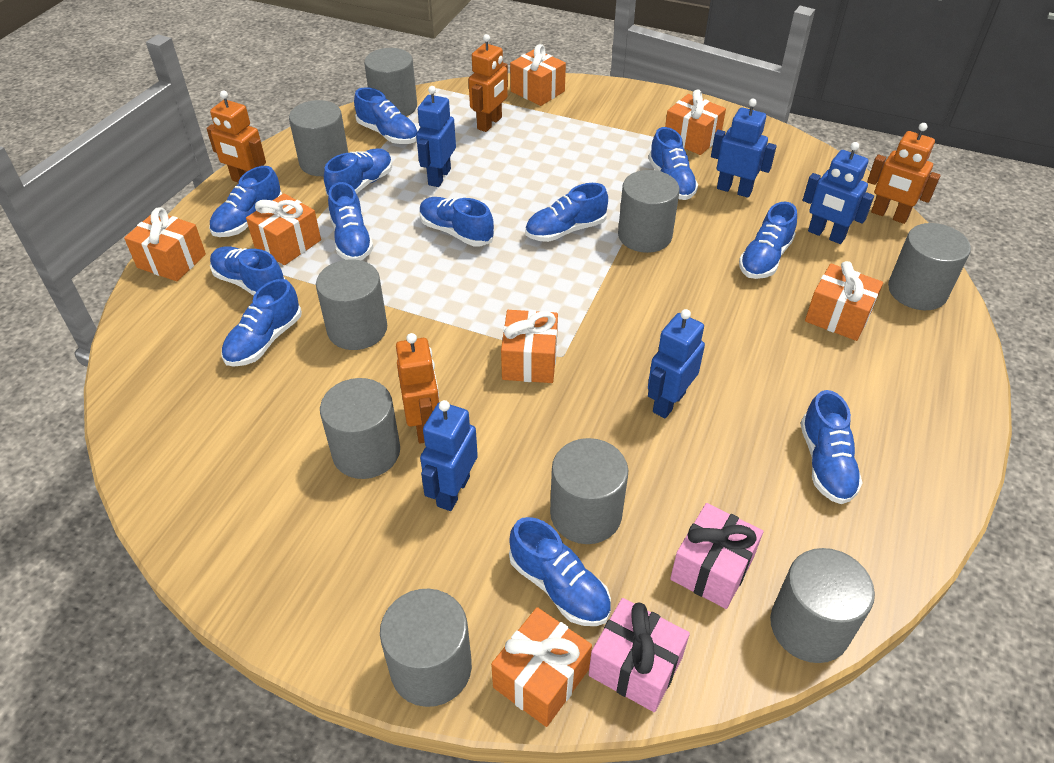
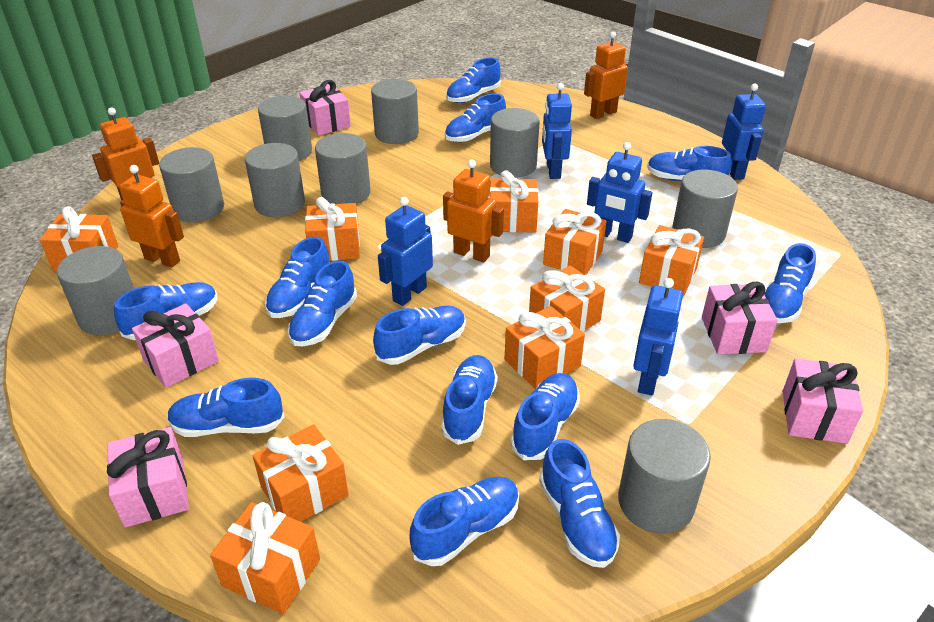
blue shoe: 12 -> 13
orange gift: 7 -> 9
pink gift: 2 -> 5

